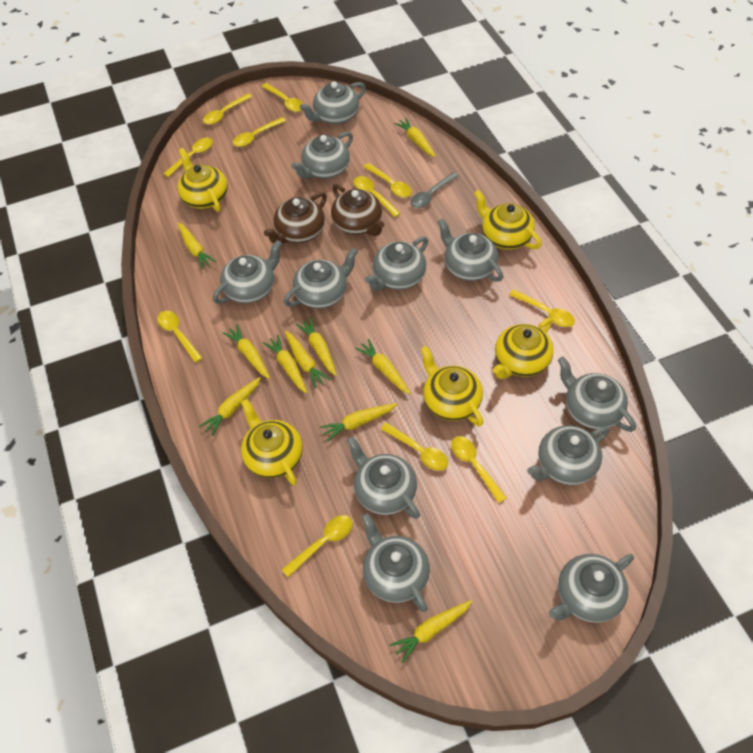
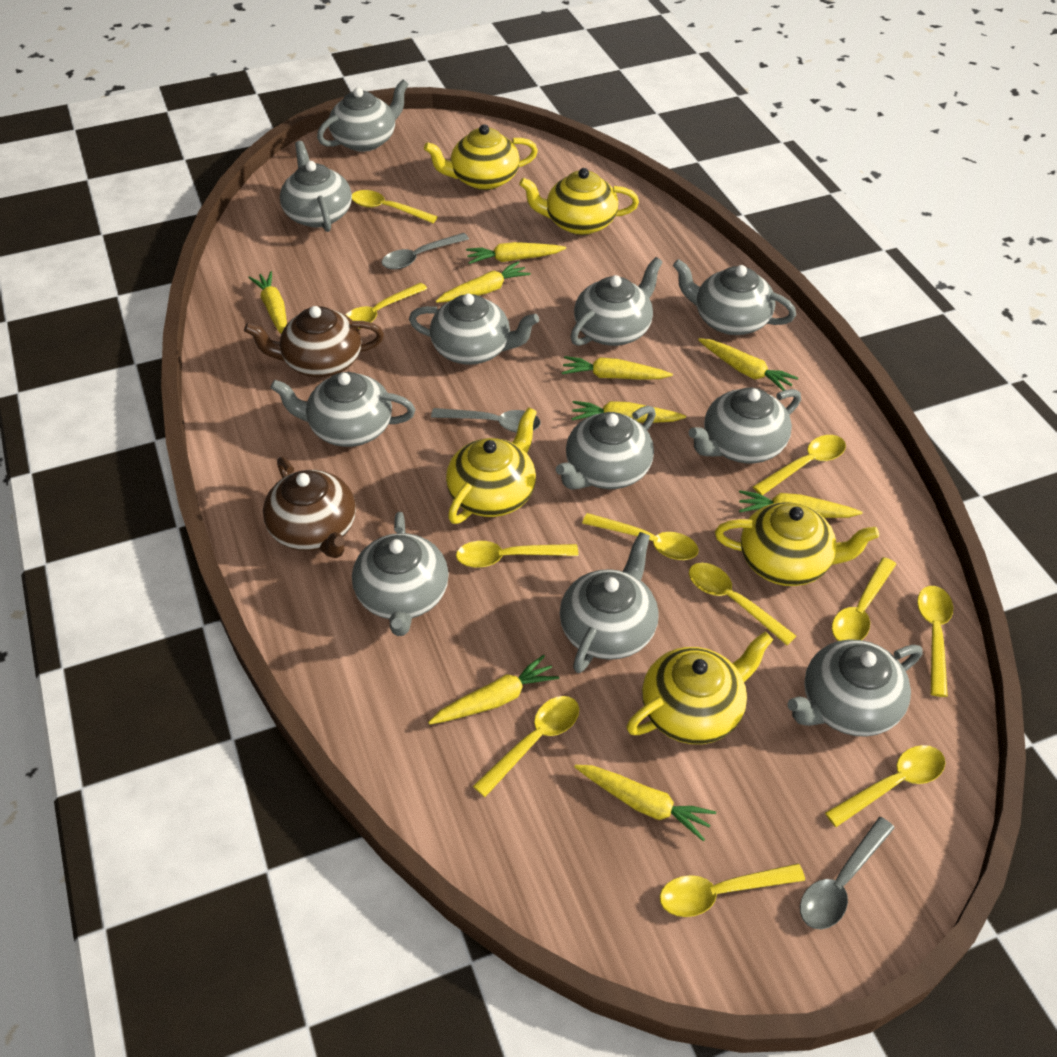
grey spoon: 1 -> 3
yellow carrot: 10 -> 9

